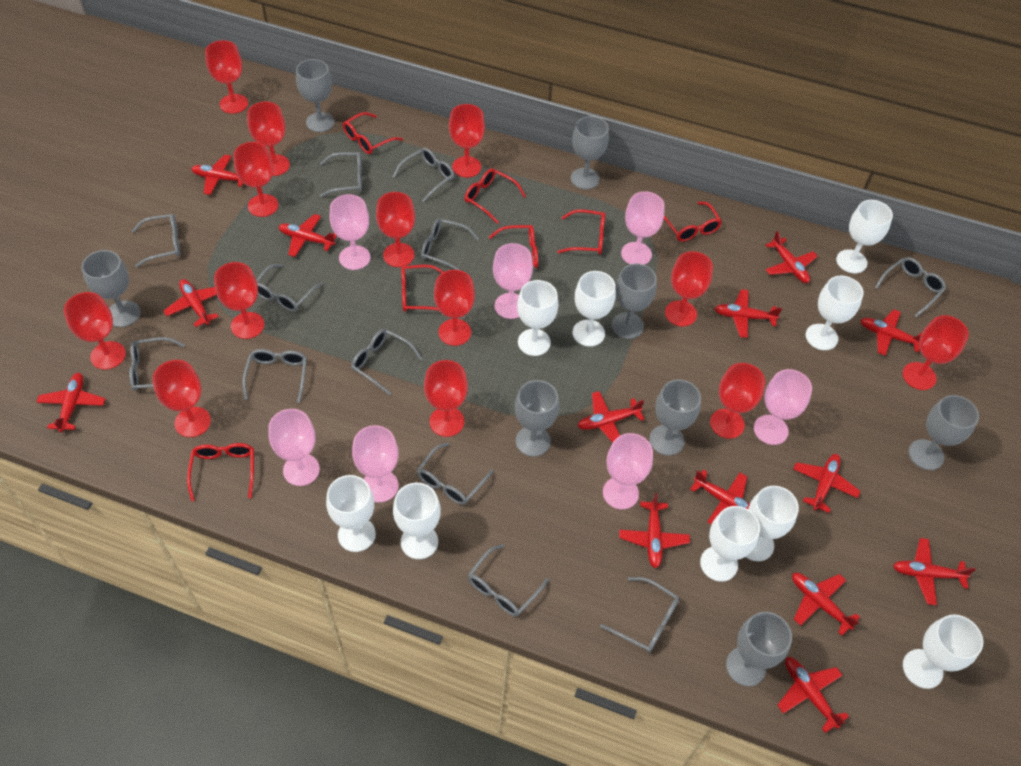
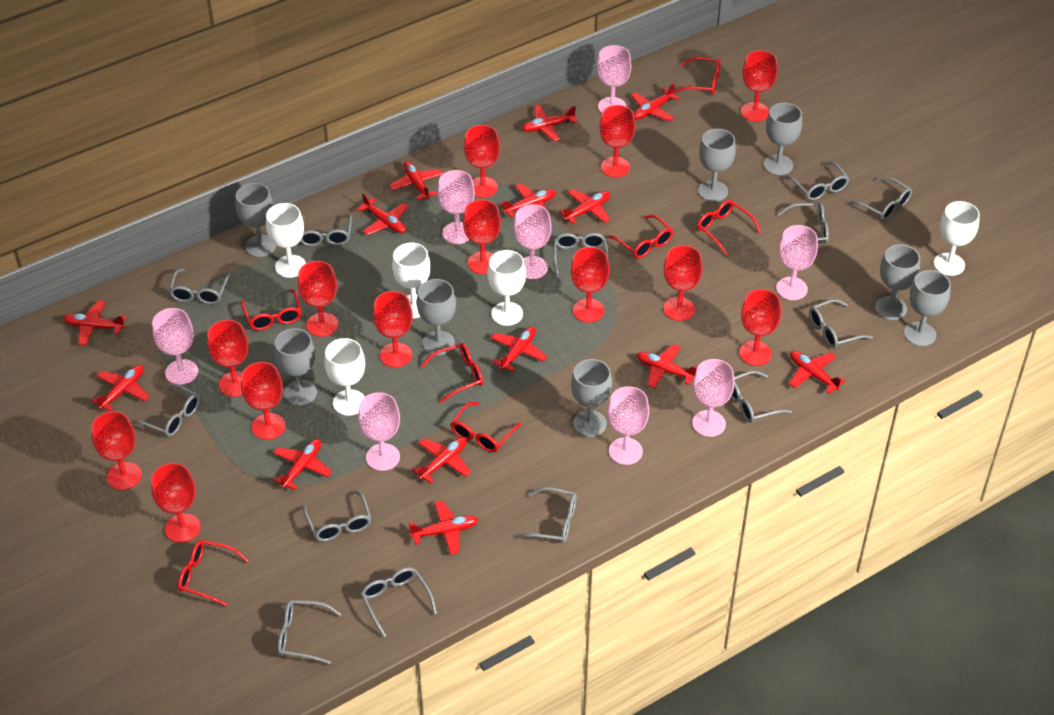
grey glasses: 12 -> 13
pink goblet: 7 -> 8
white goblet: 9 -> 5

